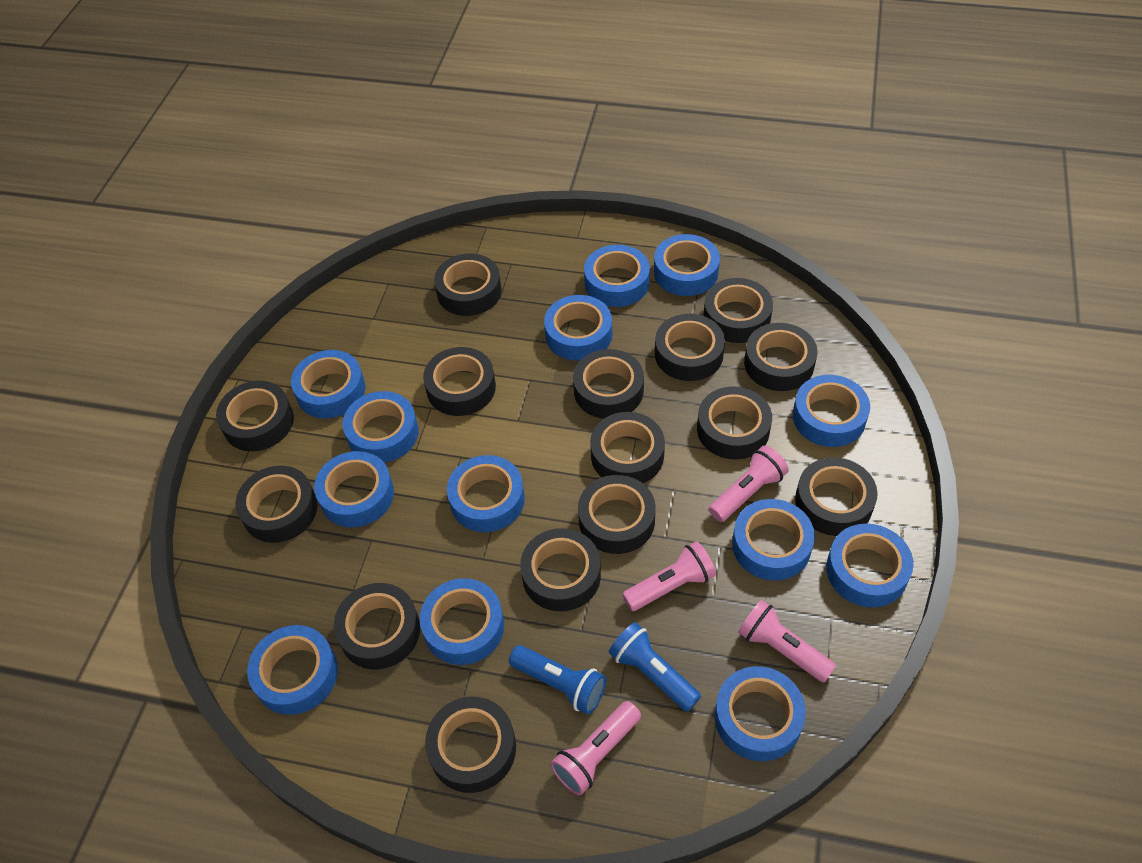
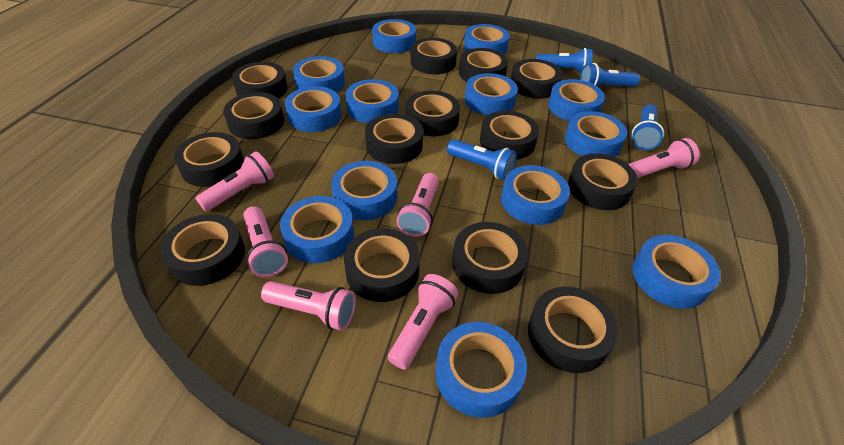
black tape: 15 -> 14
blue flashlight: 2 -> 4
pink flashlight: 4 -> 6

